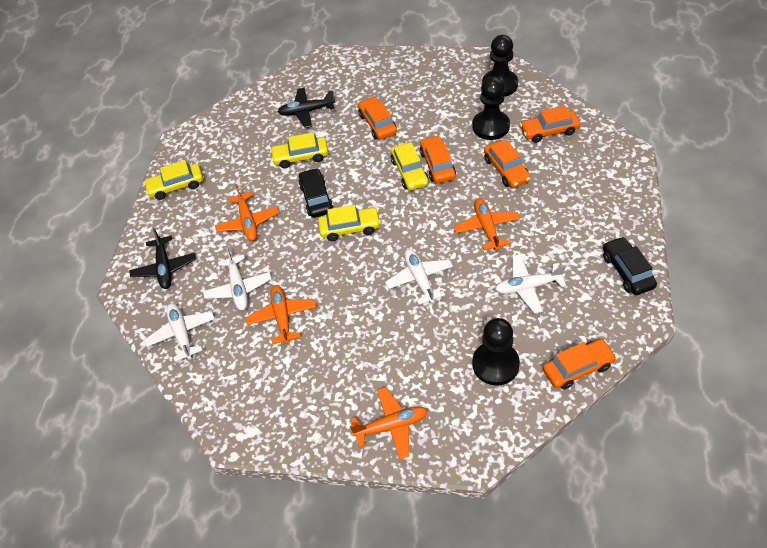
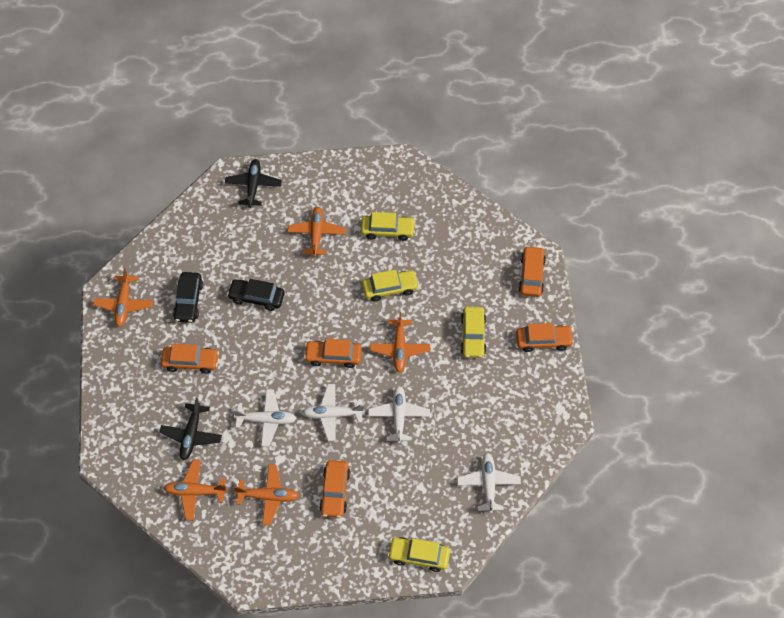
black pawn: 3 -> 0
orange plane: 4 -> 5

